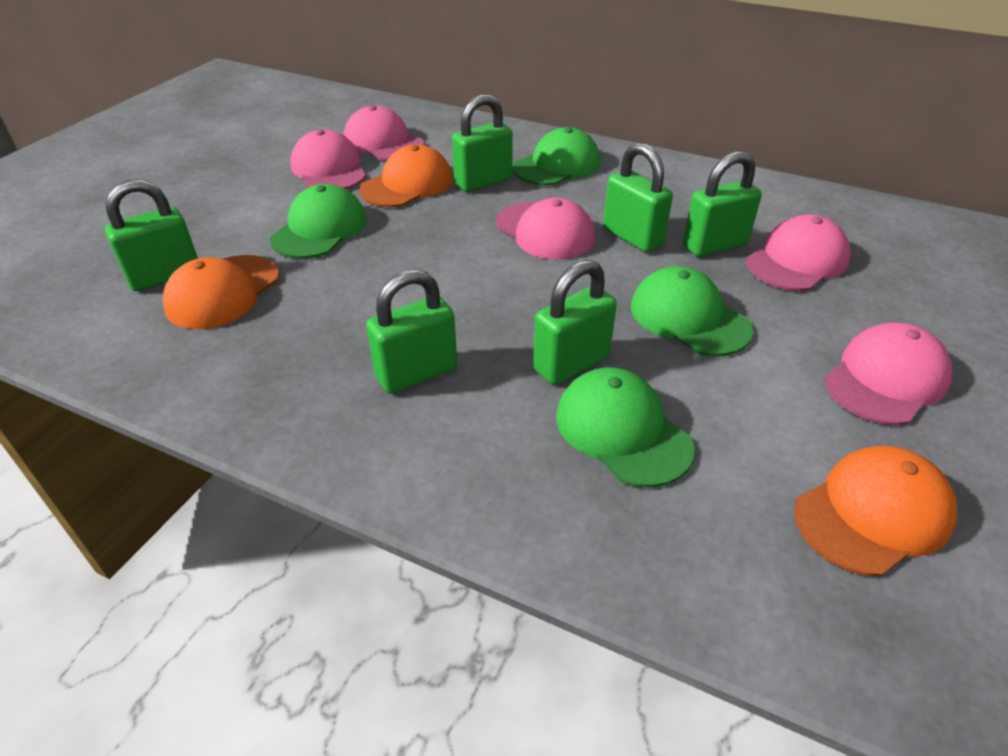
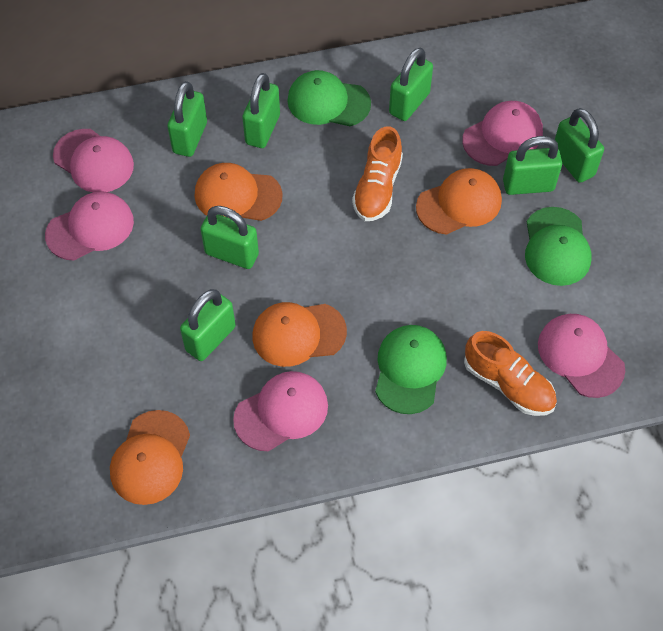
green cap: 4 -> 3
green padlock: 6 -> 7
orange cap: 3 -> 4
orange shoe: 0 -> 2

